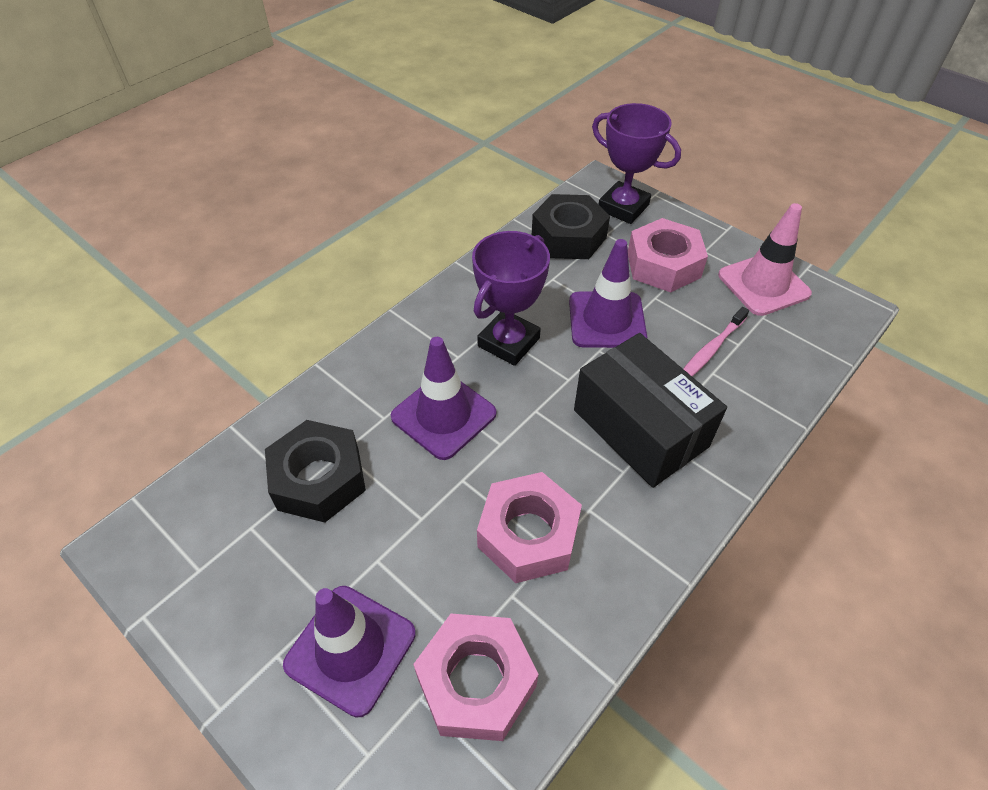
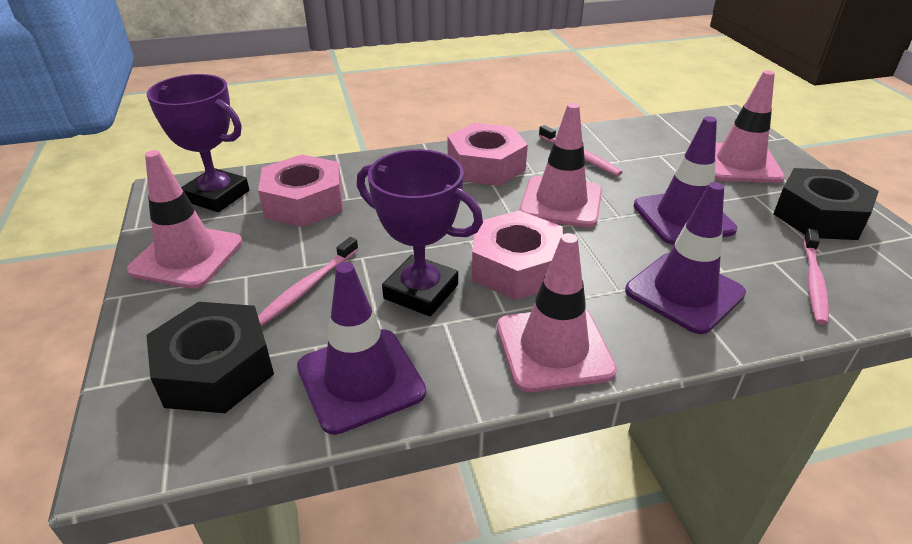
black box: 1 -> 0
pink toothbrush: 1 -> 3
pink traffic cone: 1 -> 4

